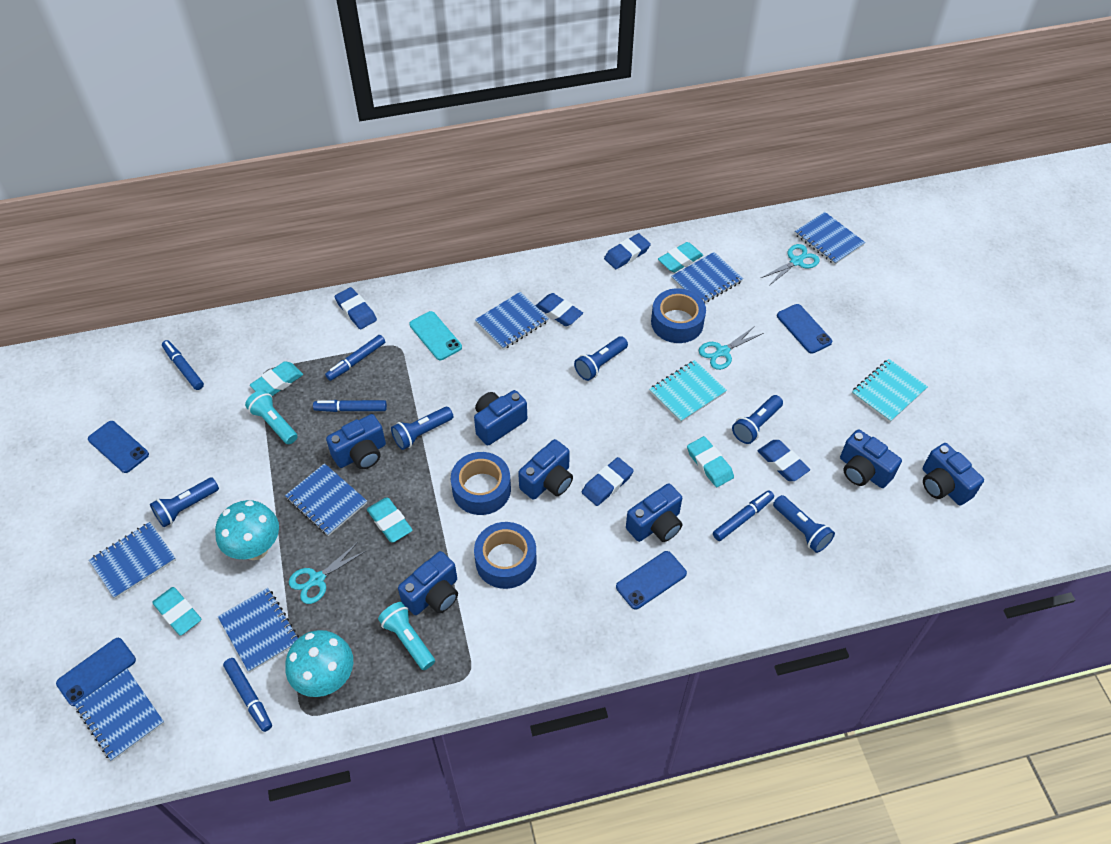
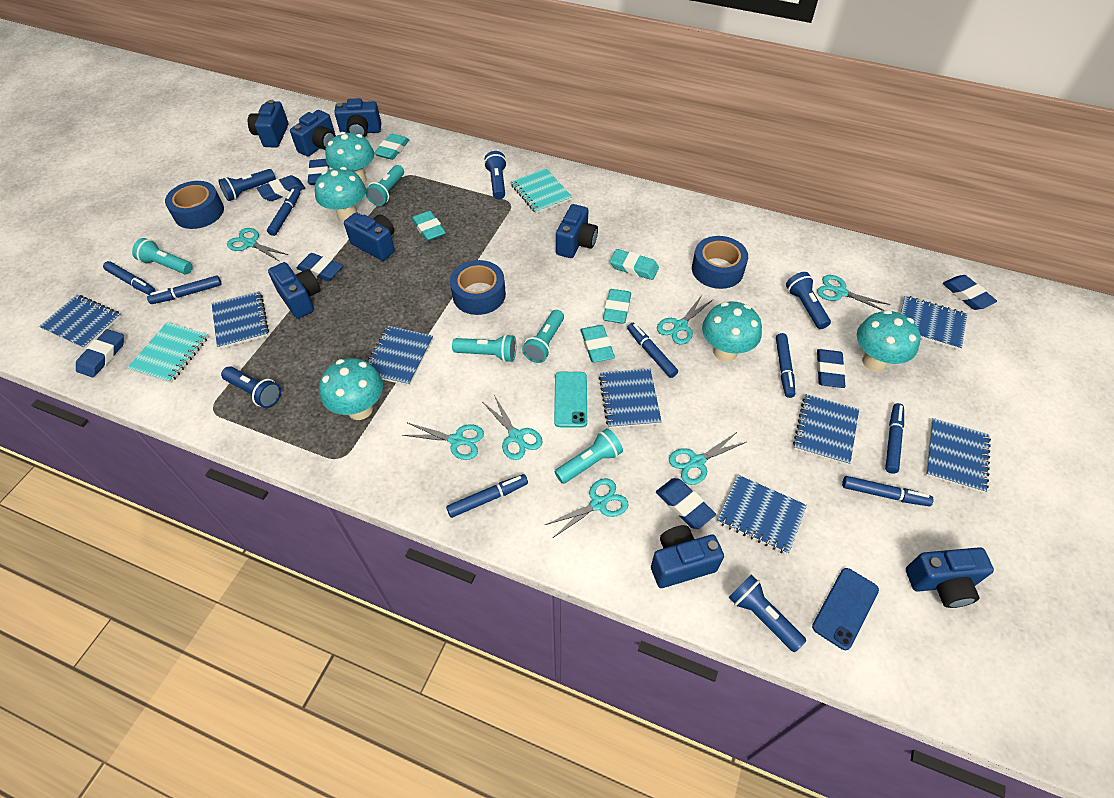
blue camera: 7 -> 8
blue eraser: 5 -> 7
blue marker: 5 -> 8
blue notebook: 7 -> 8
blue phone: 4 -> 1
turquoise flashlight: 2 -> 5
turquoise mushroom: 2 -> 5
turquoise scissors: 3 -> 7

